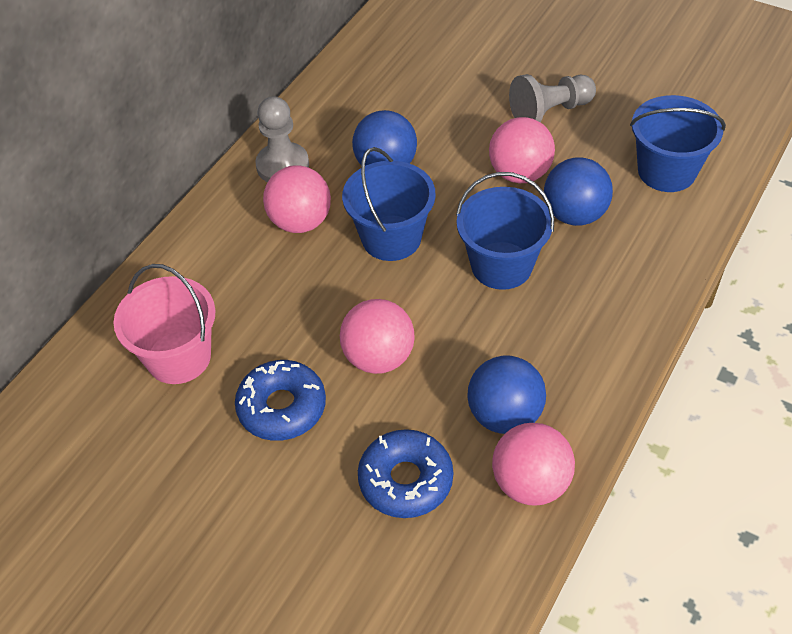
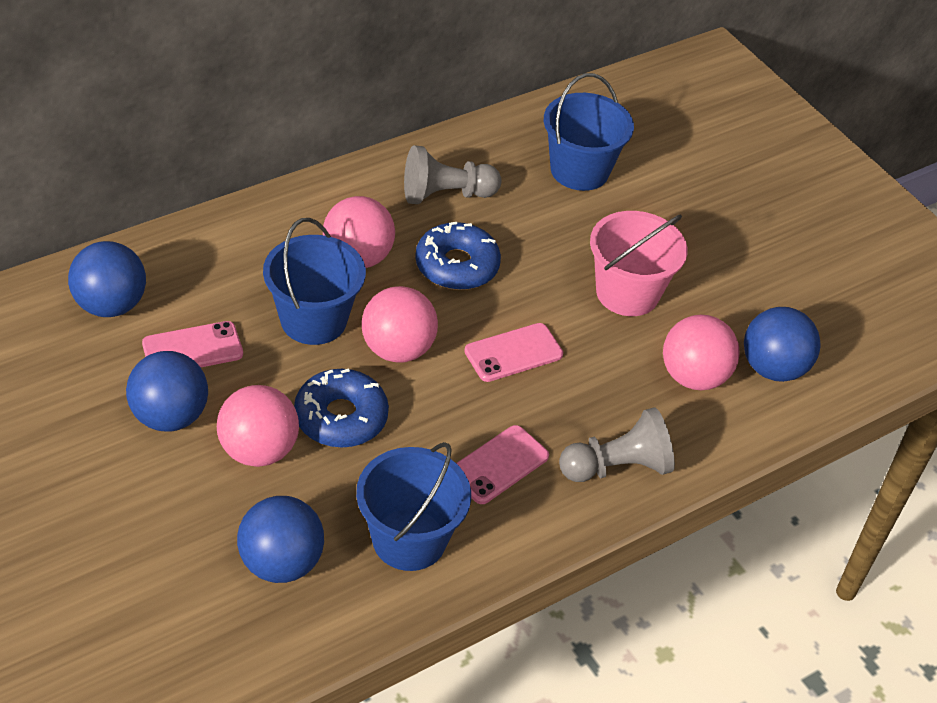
blue ball: 3 -> 4
pink phone: 0 -> 3

